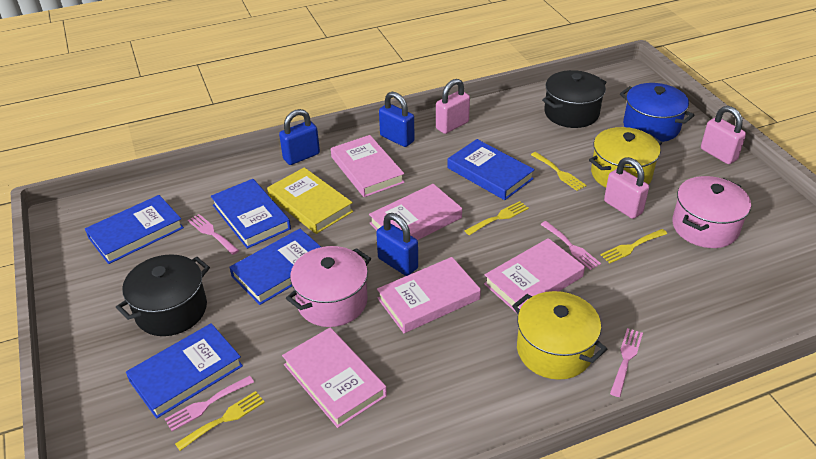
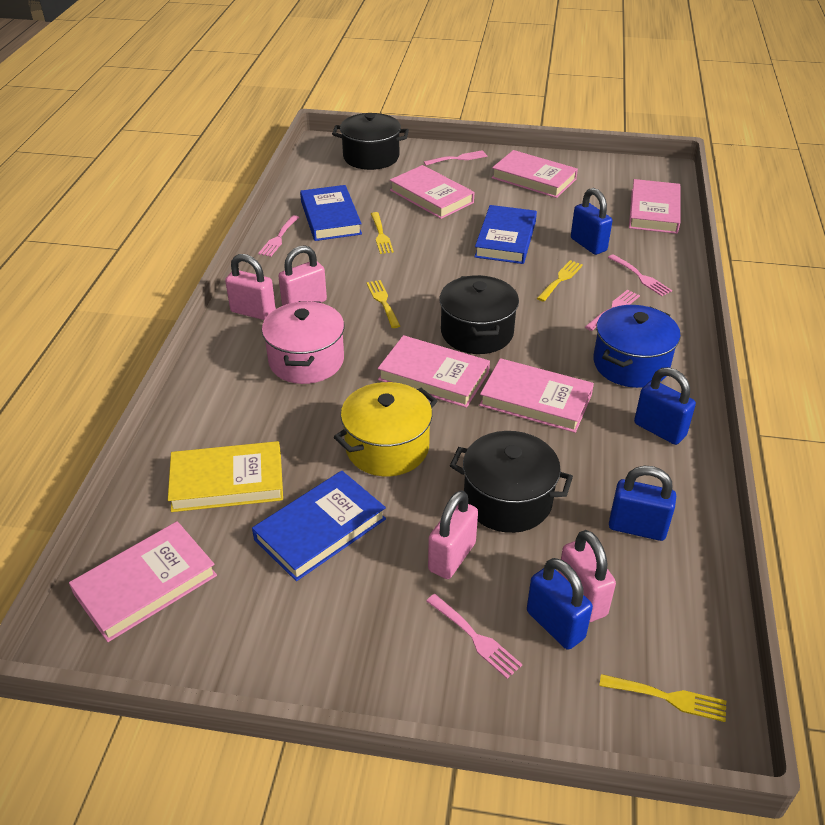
black pot: 2 -> 3
blue book: 5 -> 3
blue padlock: 3 -> 4
pink book: 5 -> 6
pink fork: 4 -> 5
pink padlock: 3 -> 4
pink pot: 2 -> 1
yellow pot: 2 -> 1

